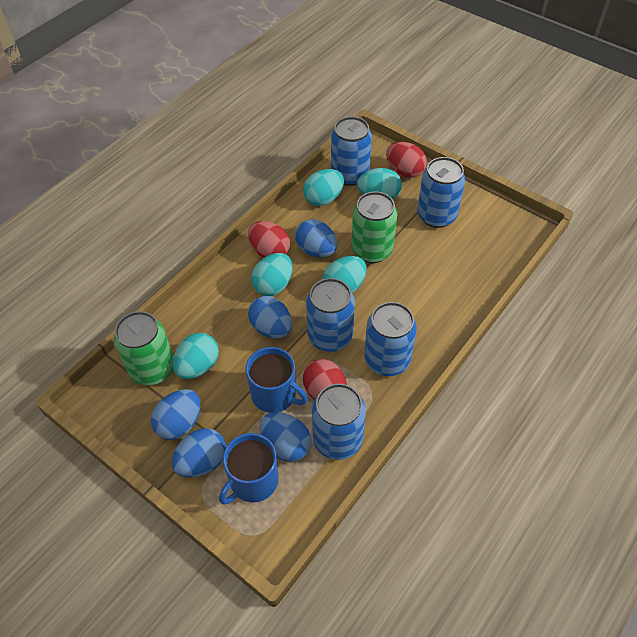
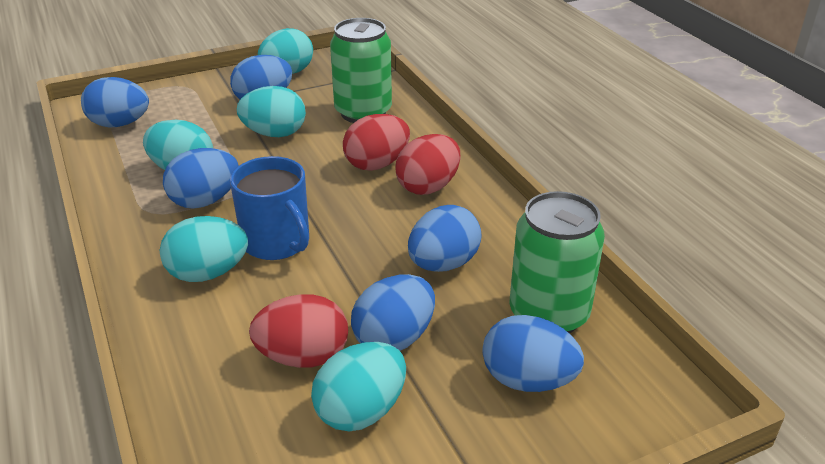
blue can: 5 -> 0
blue egg: 5 -> 6
blue mug: 2 -> 1

